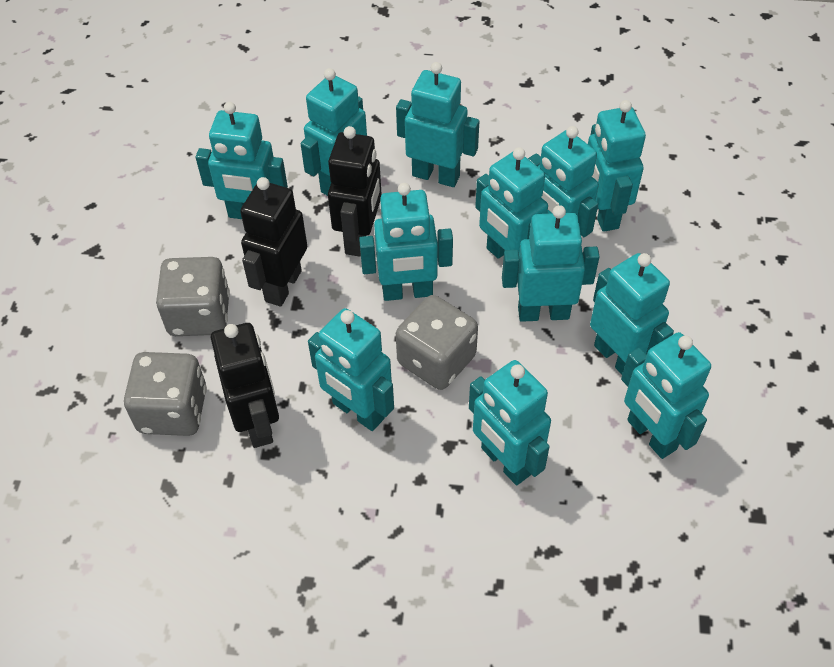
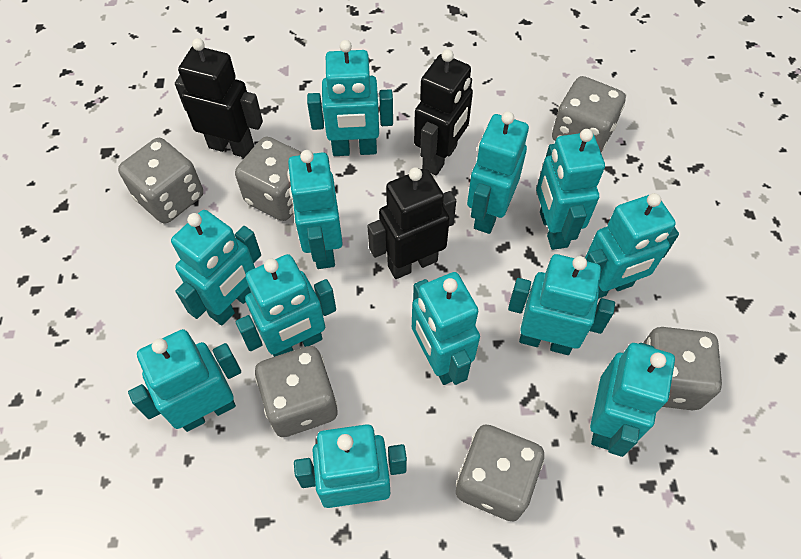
grey dice: 3 -> 6

